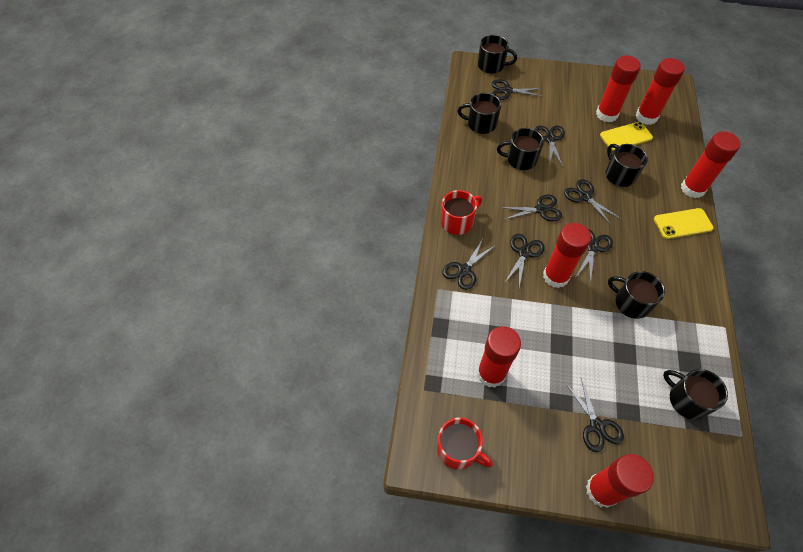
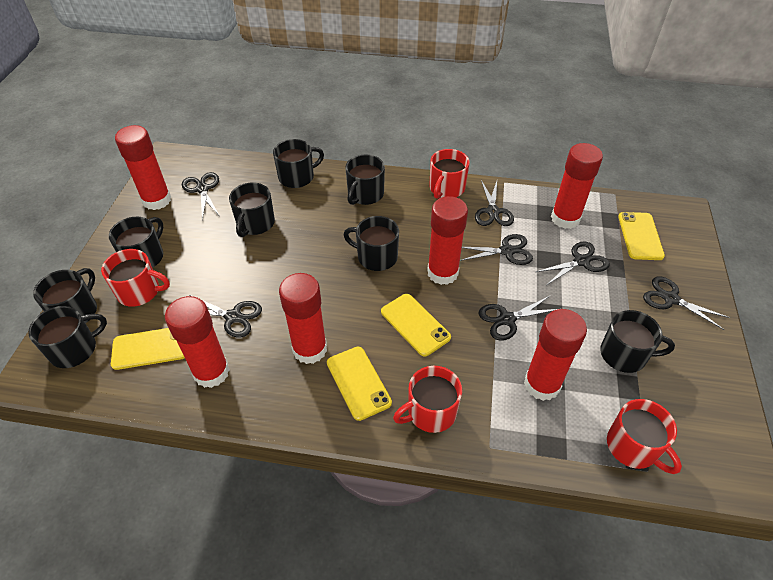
black mug: 6 -> 8
black scissors: 8 -> 7
red mug: 2 -> 4
yellow phone: 2 -> 4

